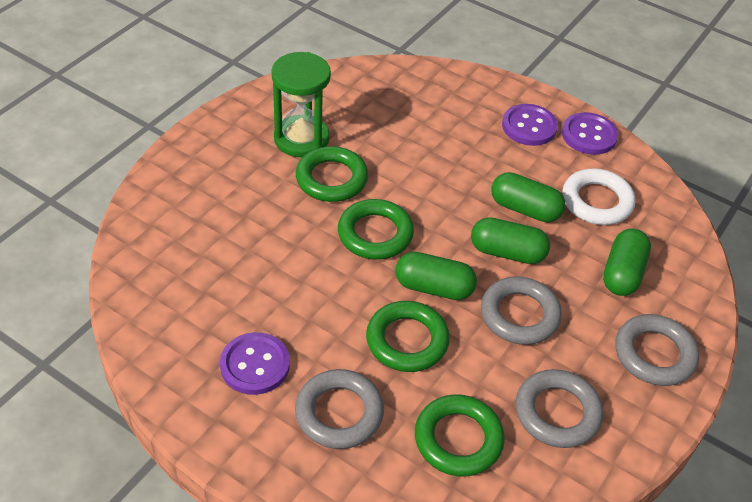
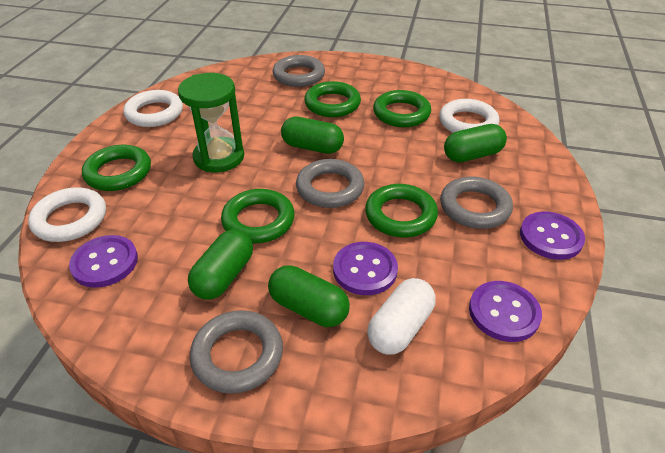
green ring: 4 -> 5
purple button: 3 -> 4
white capsule: 0 -> 1
white ring: 1 -> 3

